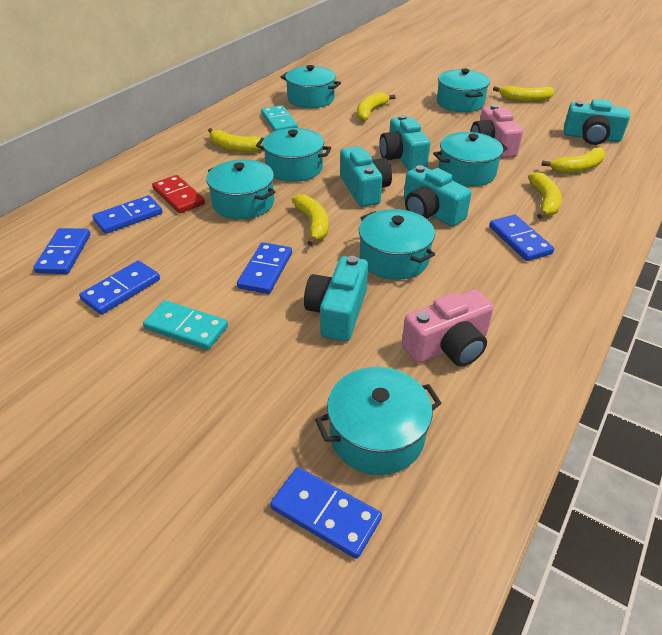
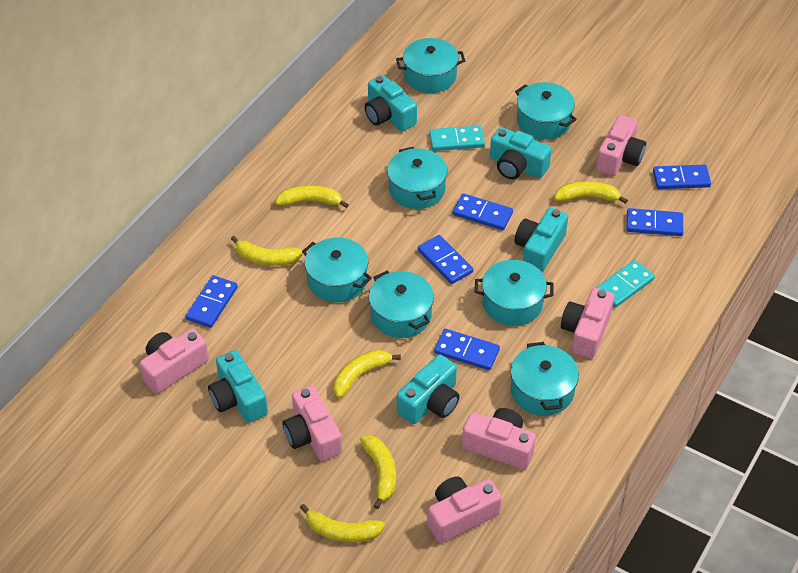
pink camera: 2 -> 6
red domino: 1 -> 0

